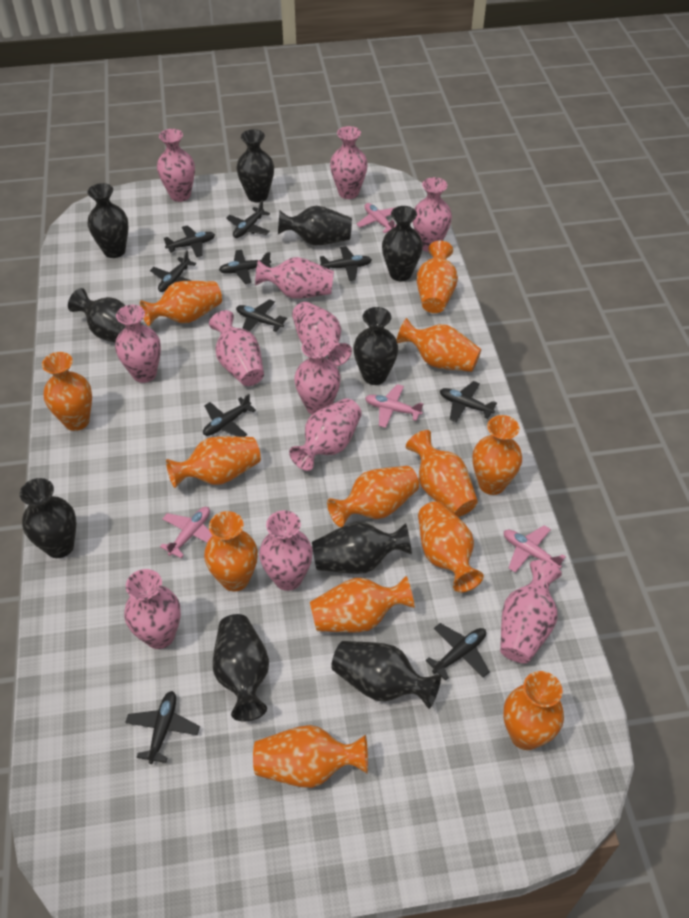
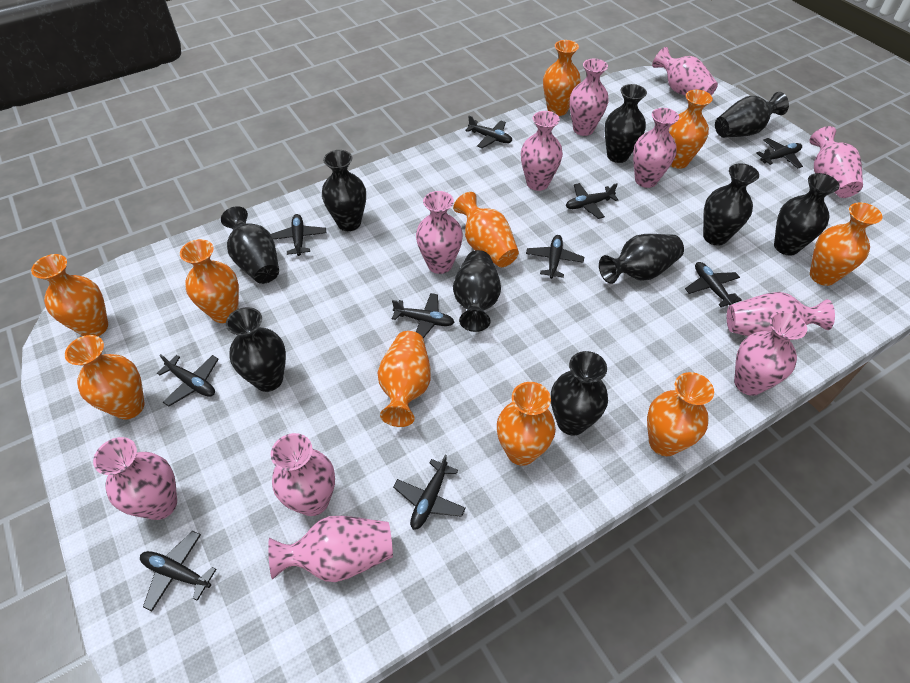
orange vase: 13 -> 10
pink plane: 4 -> 0
pink vase: 12 -> 11

